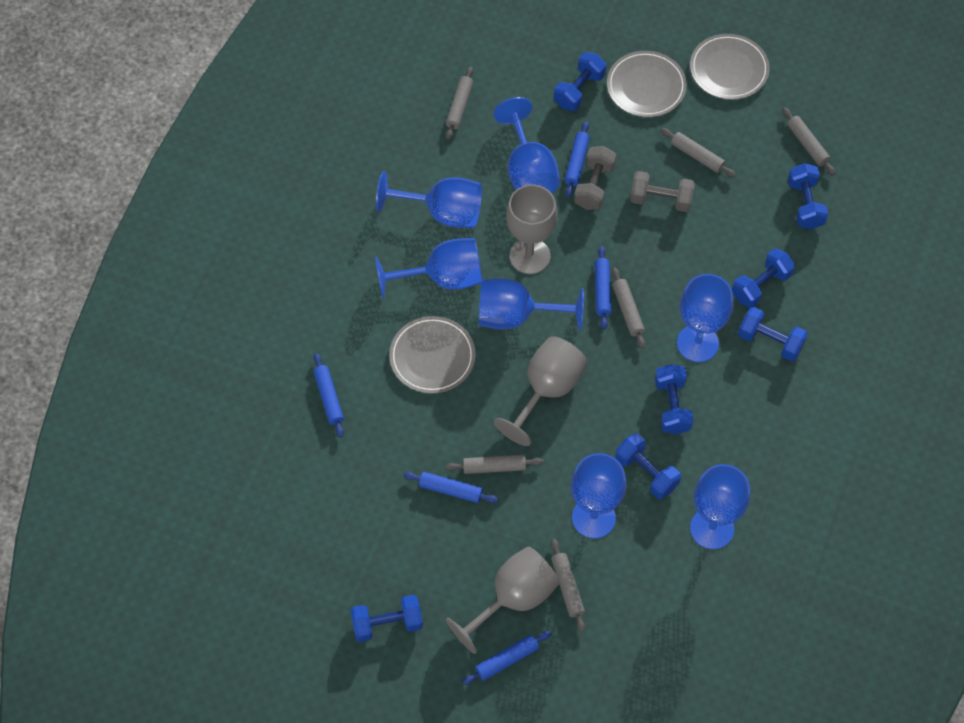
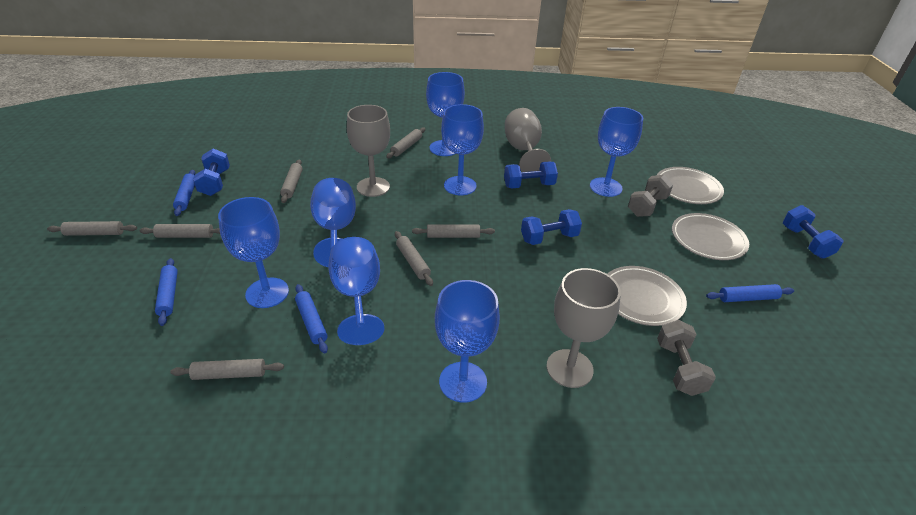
blue dumbbell: 7 -> 4
blue rolling pin: 5 -> 4
grey rolling pin: 6 -> 7

